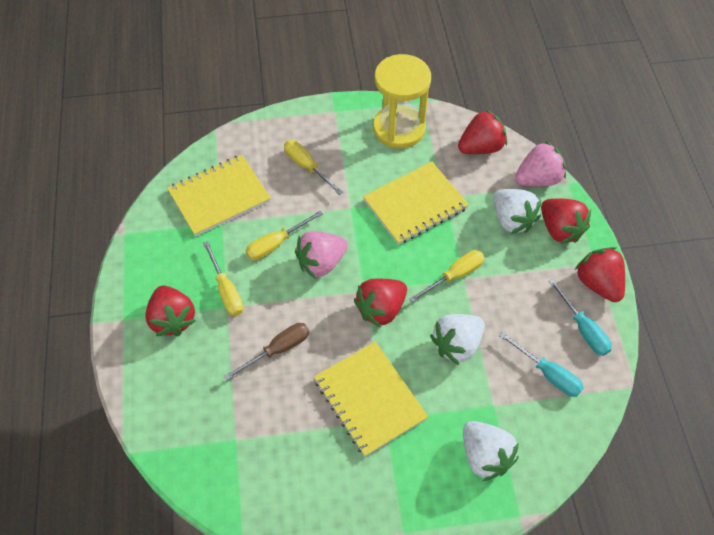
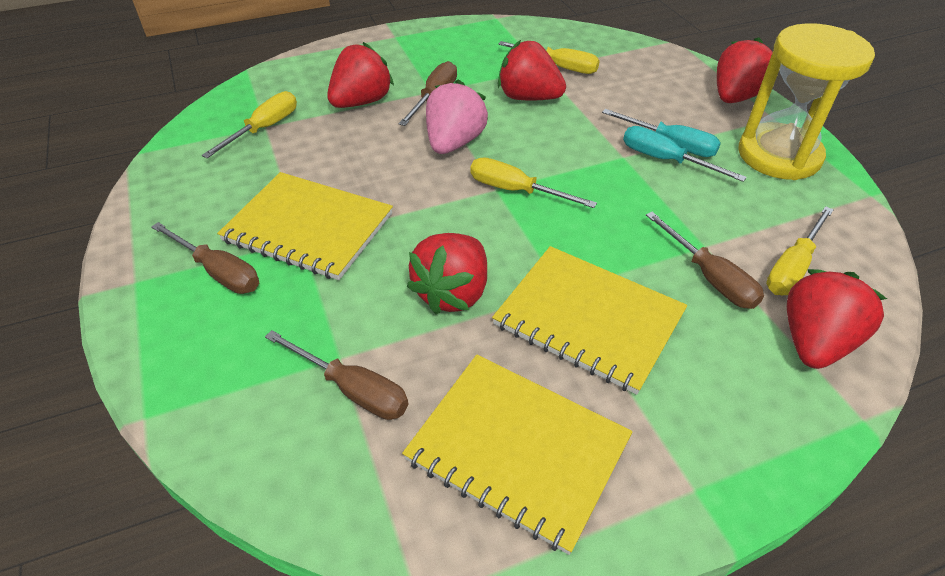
brown screwdriver: 1 -> 4
pink strawberry: 2 -> 1
white strawberry: 3 -> 0

